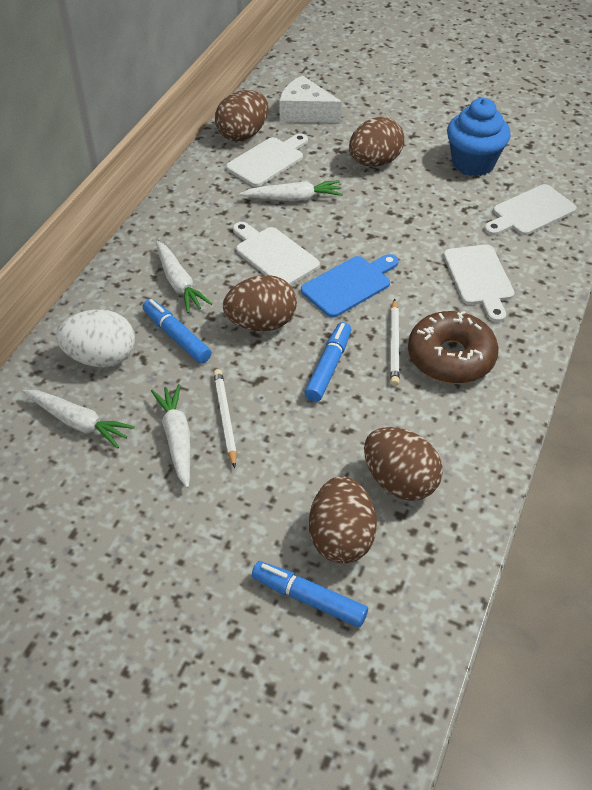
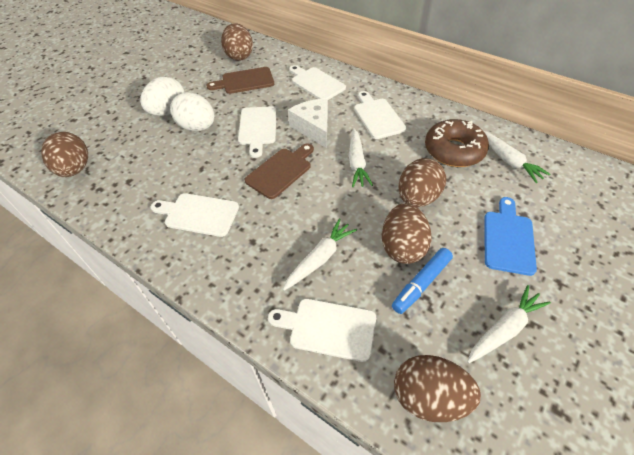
blue cupcake: 1 -> 0
blue marker: 3 -> 1
brown cutting board: 0 -> 2
white cutting board: 4 -> 5
white egg: 1 -> 2
white pencil: 2 -> 0

